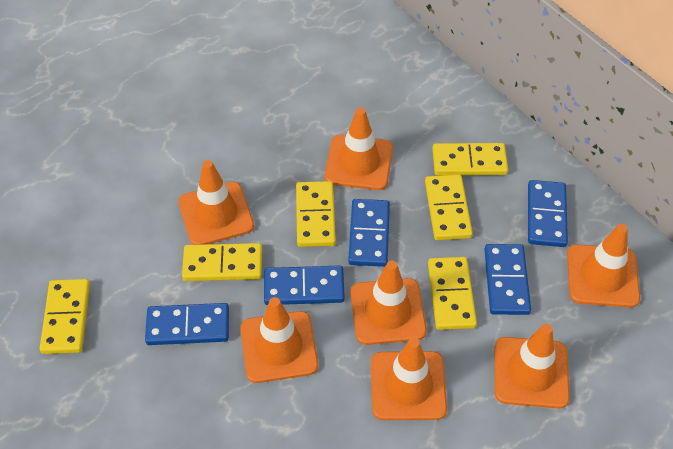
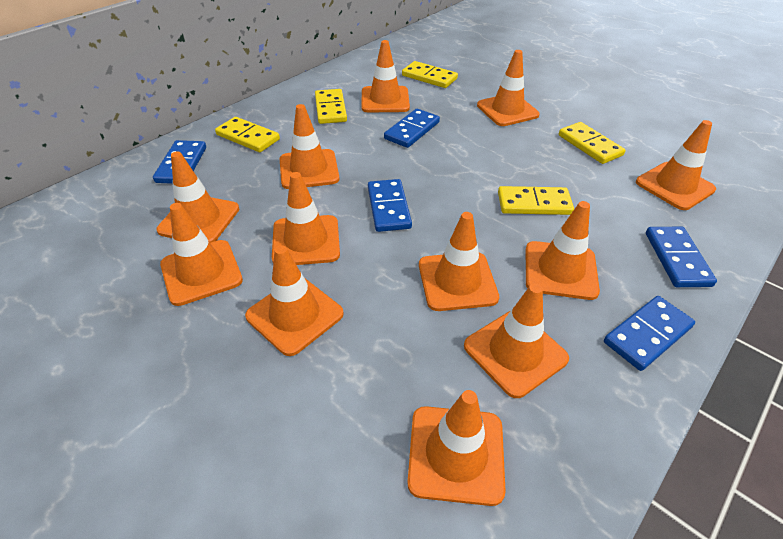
orange traffic cone: 7 -> 12
yellow domino: 6 -> 5

